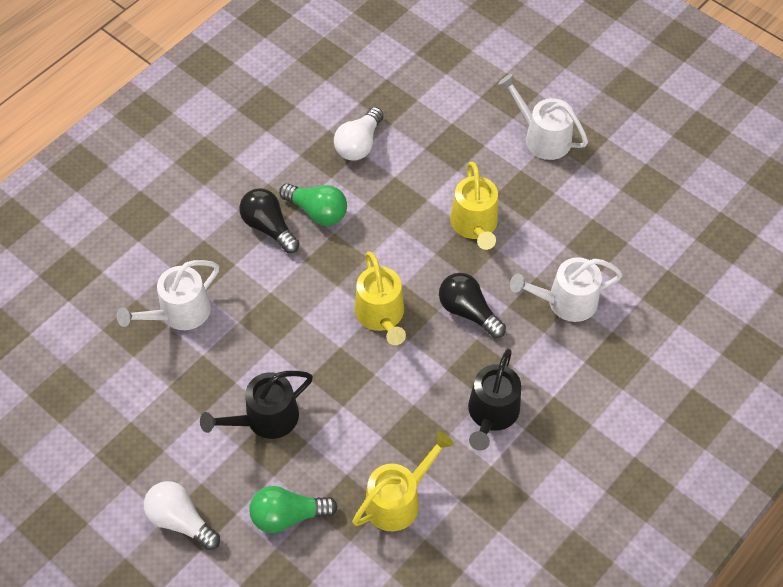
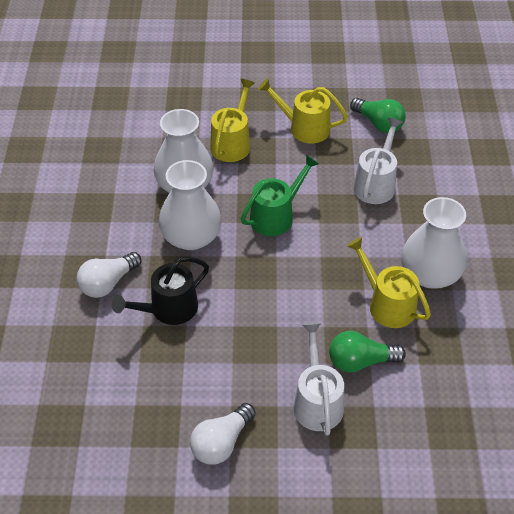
black light bulb: 2 -> 0
black watering can: 2 -> 1
green watering can: 0 -> 1
white vase: 0 -> 3
white watering can: 3 -> 2

